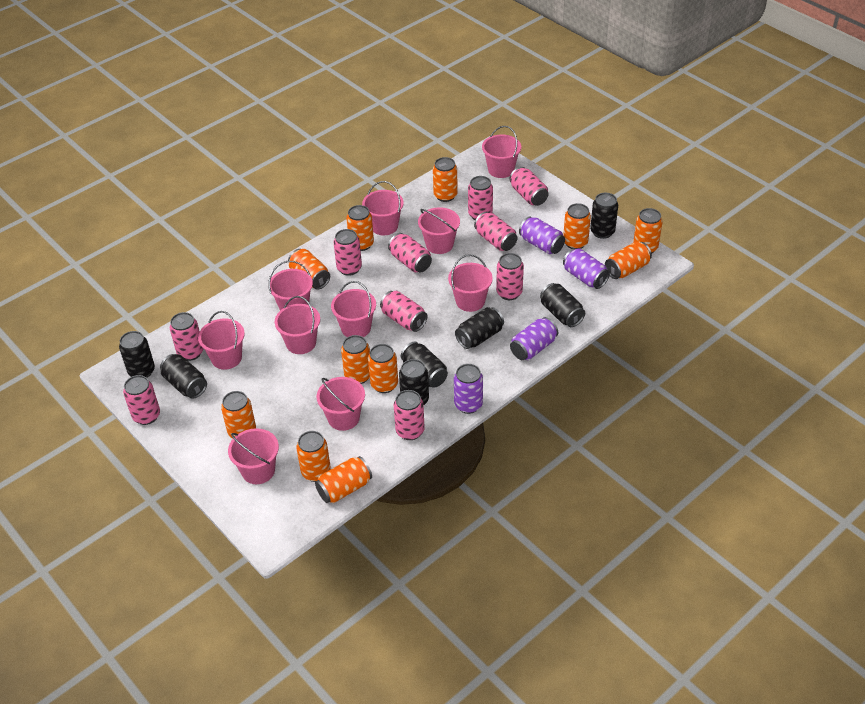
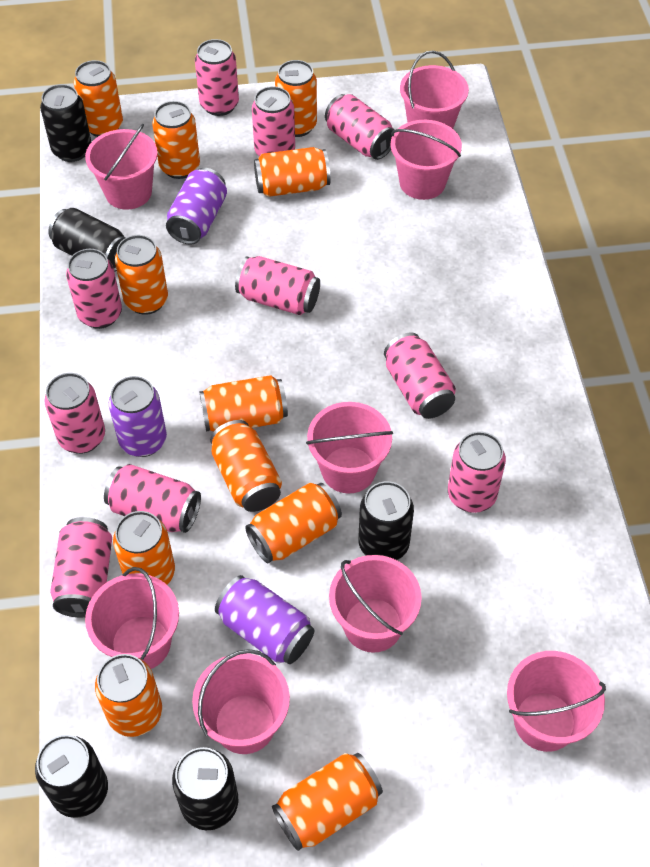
black can: 7 -> 5
pink bucket: 10 -> 8
purple can: 4 -> 3

